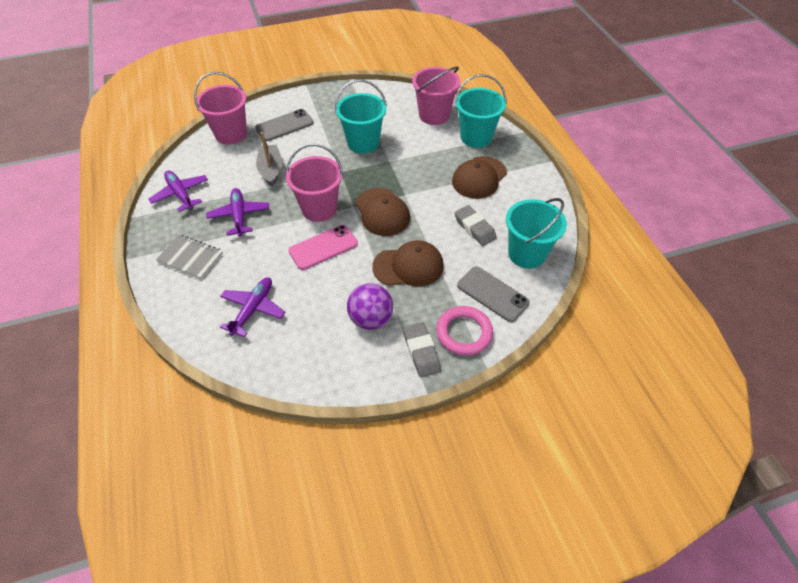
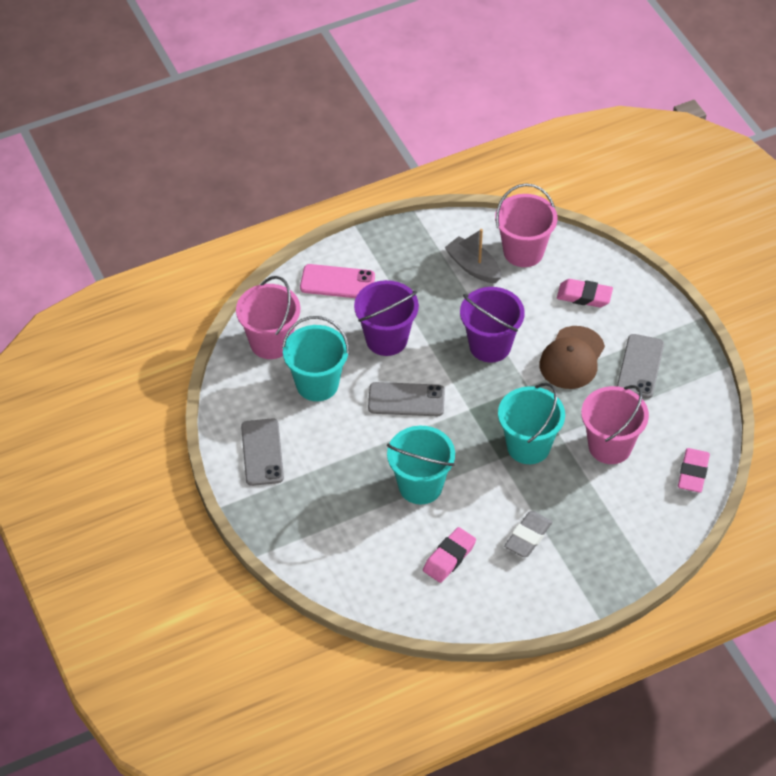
brown cap: 3 -> 1
grey eraser: 2 -> 1
grey notebook: 1 -> 0
grey phone: 2 -> 3
pink eraser: 0 -> 3
pink ring: 1 -> 0
purple ball: 1 -> 0
purple bucket: 0 -> 2
purple plane: 3 -> 0

